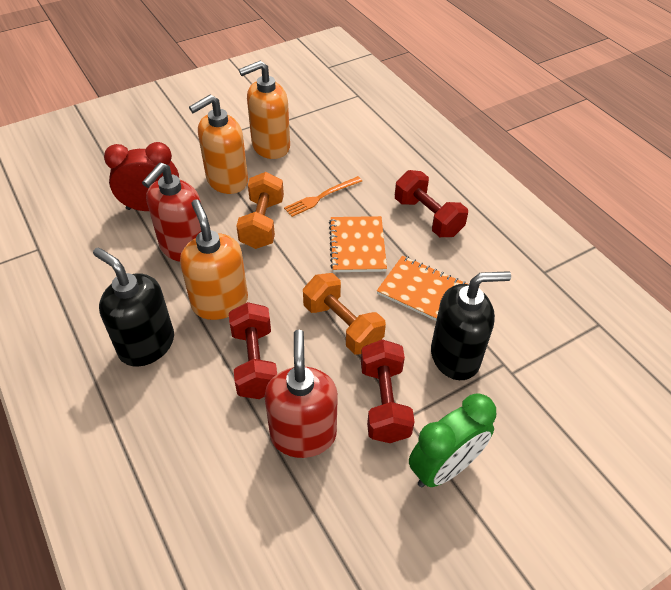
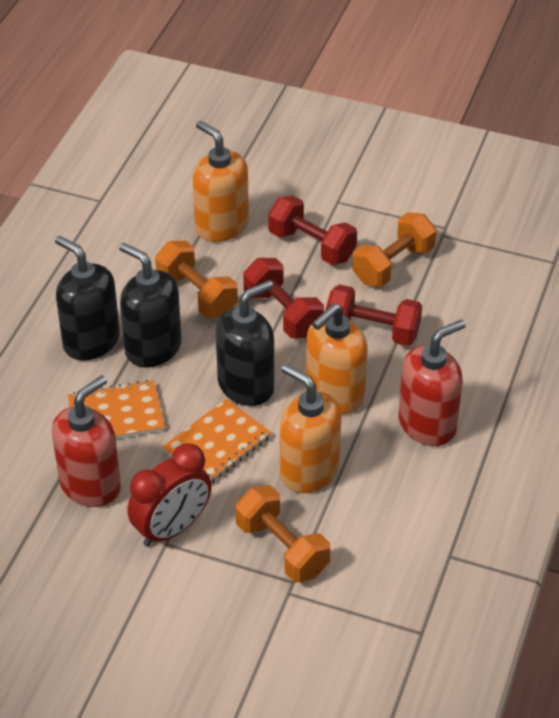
black soap dispenser: 2 -> 3
green clock: 1 -> 0
orange dumbbell: 2 -> 3
orange fork: 1 -> 0

